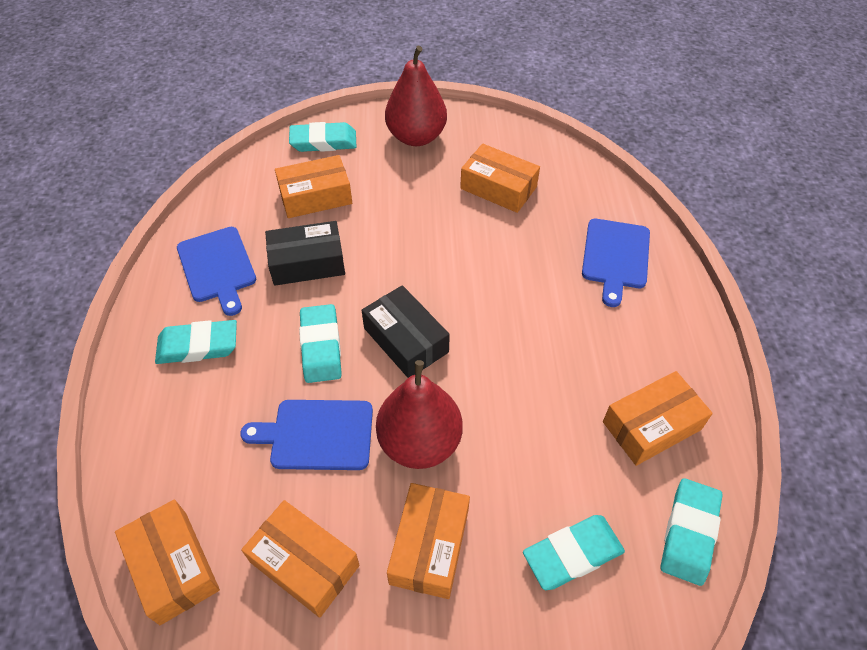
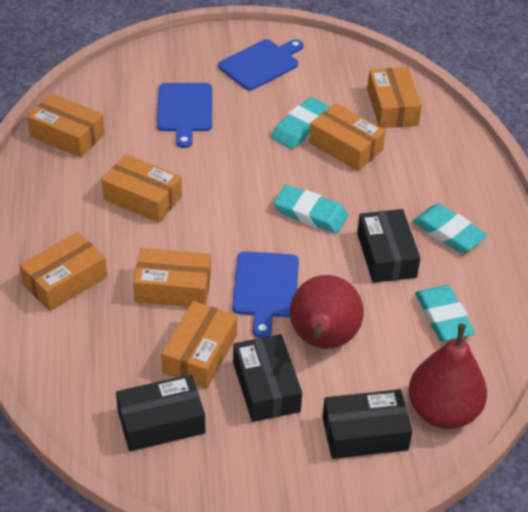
black box: 2 -> 4
orange box: 6 -> 7
turquoise eraser: 5 -> 4

